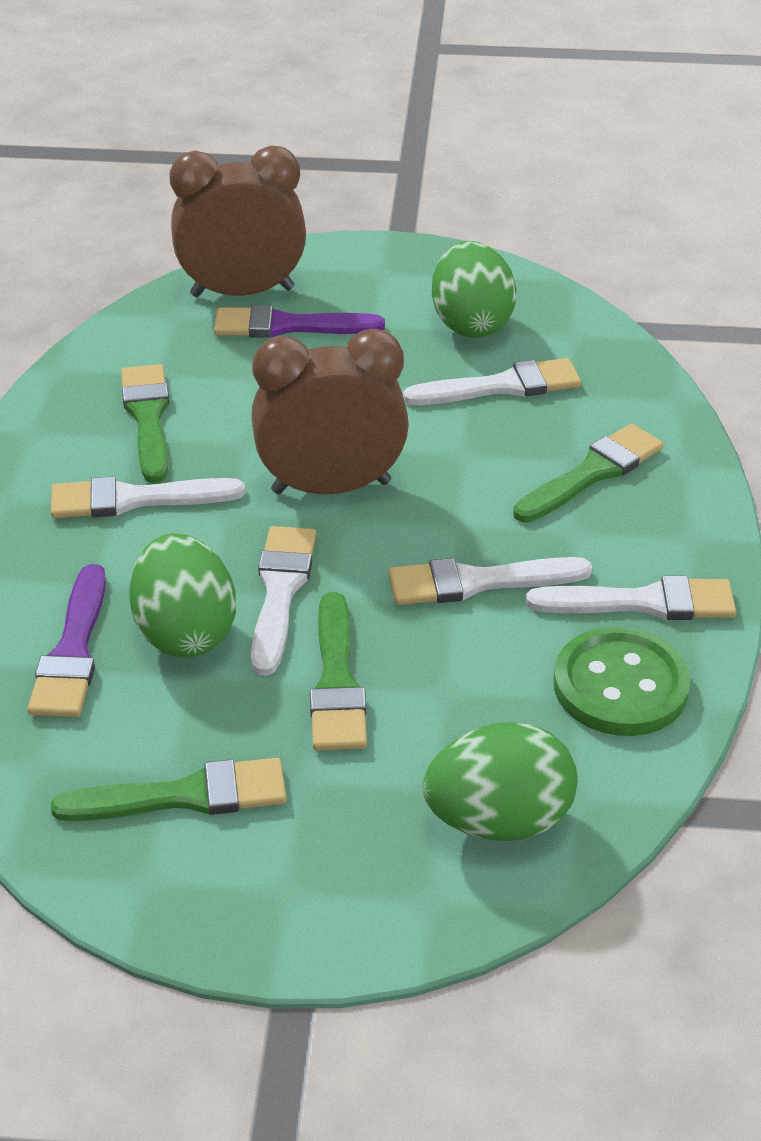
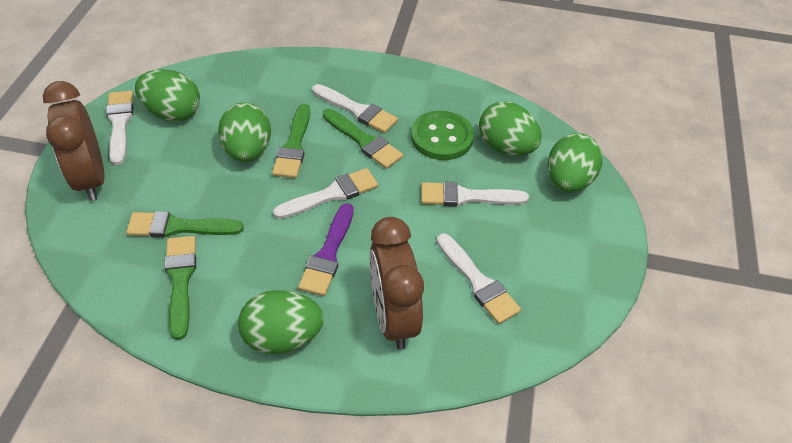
green egg: 3 -> 5
purple brush: 2 -> 1

